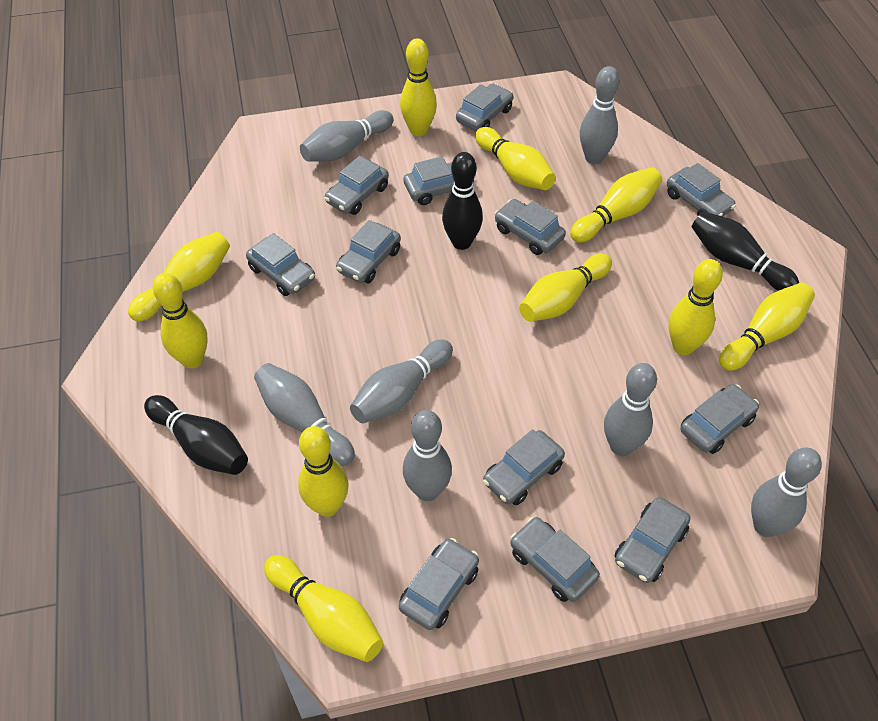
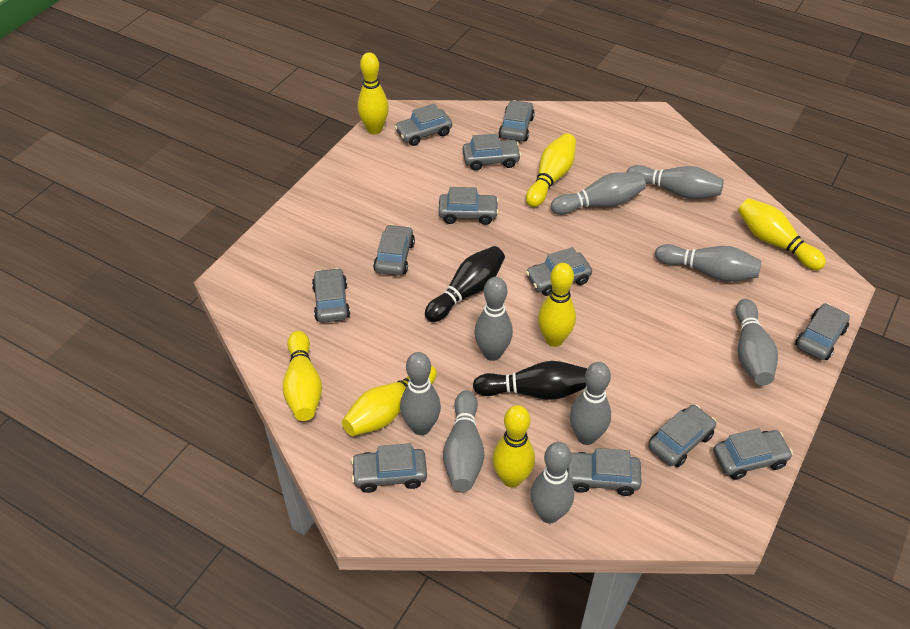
black bowling pin: 3 -> 2
grey bowling pin: 7 -> 9
yellow bowling pin: 10 -> 7

